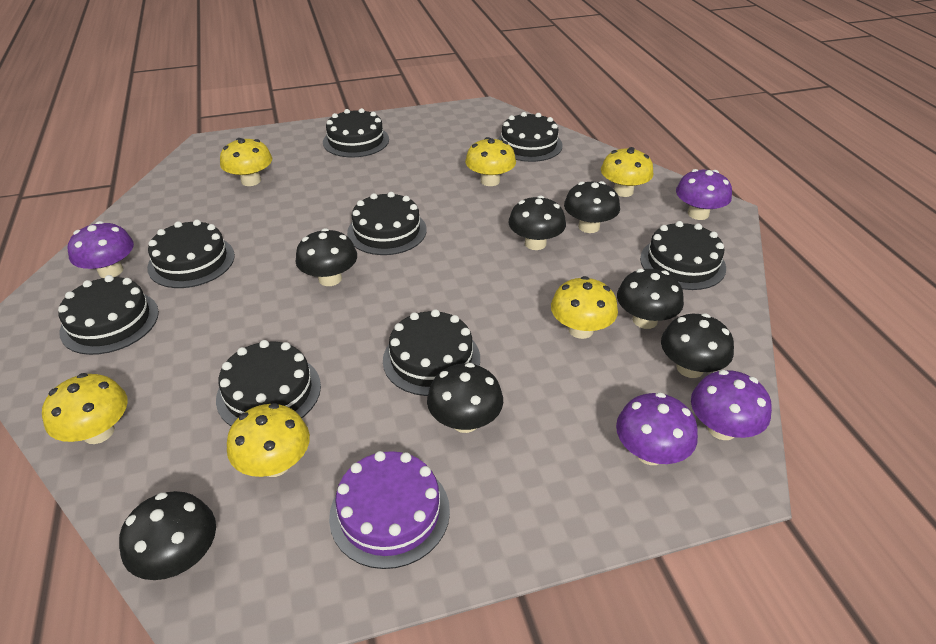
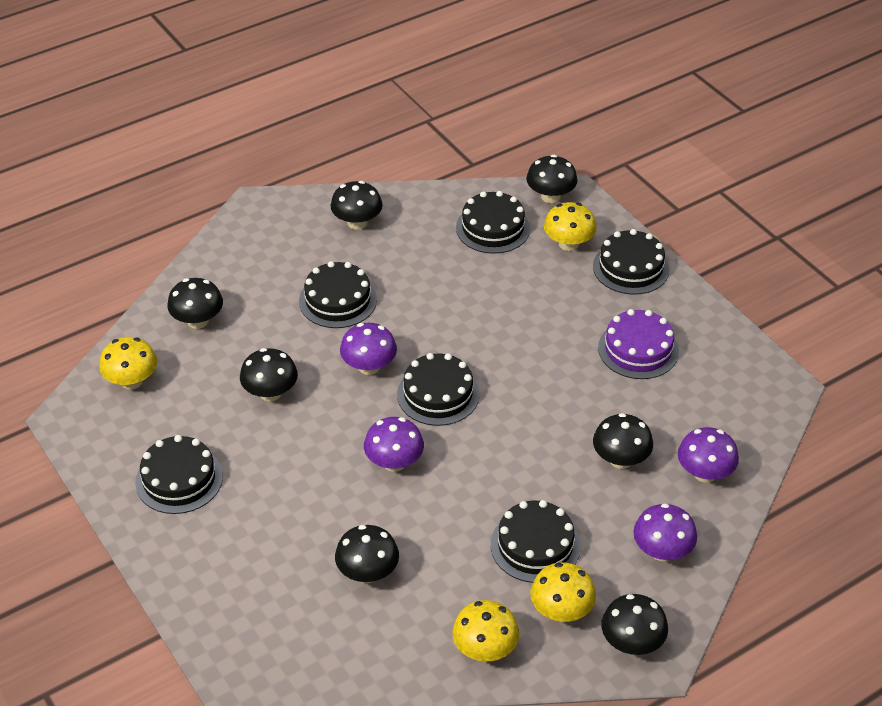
black cake: 8 -> 6
yellow mushroom: 6 -> 4

